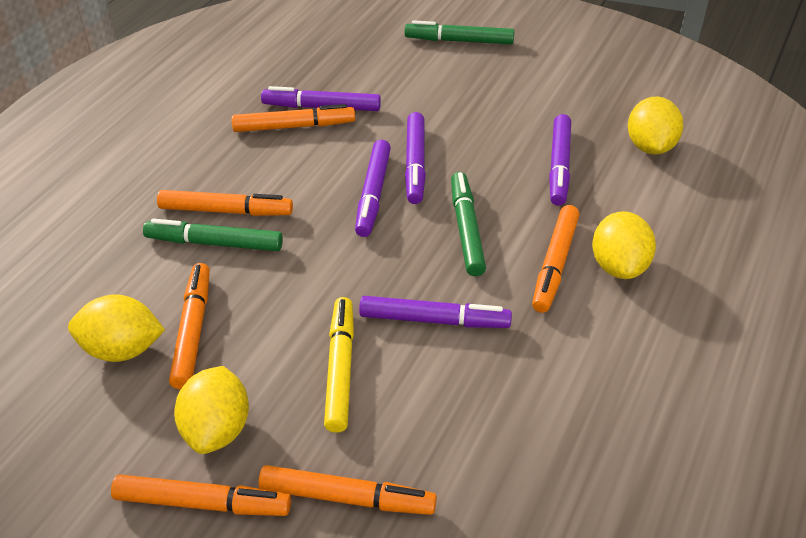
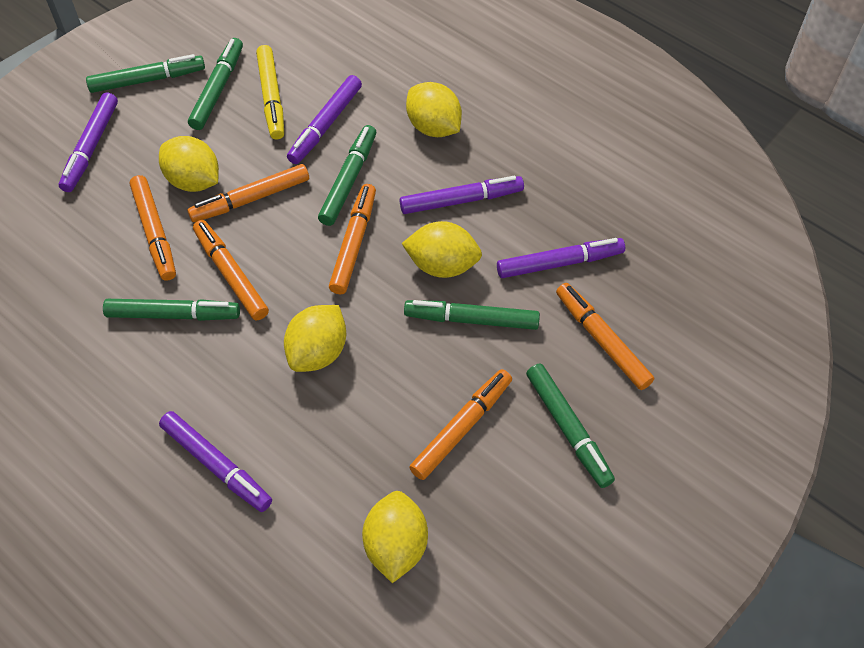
green marker: 3 -> 6
yellow lemon: 4 -> 5

